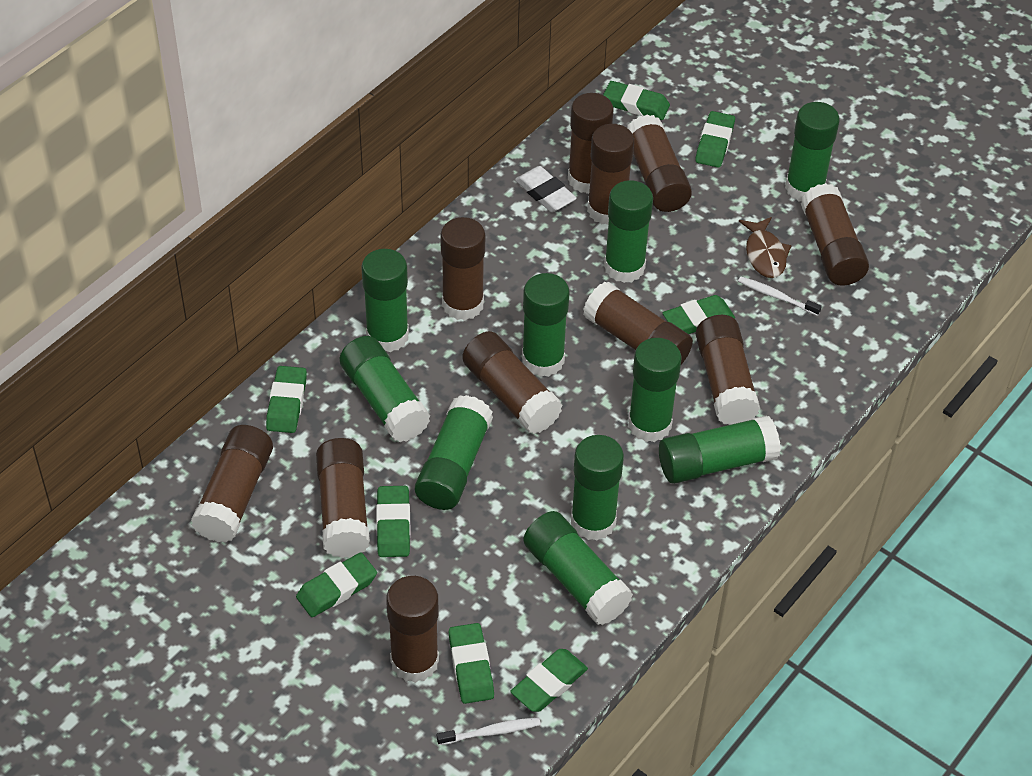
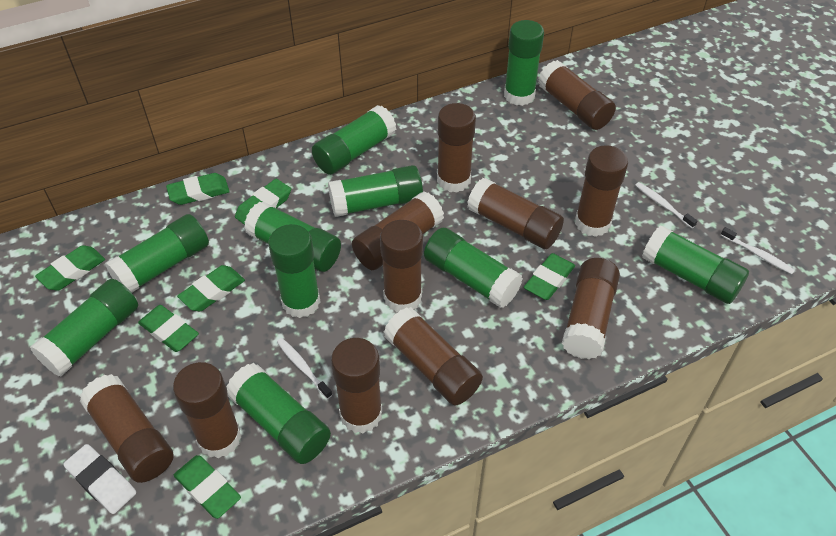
brown fish: 1 -> 0
green eraser: 8 -> 7
white toothbrush: 2 -> 3

